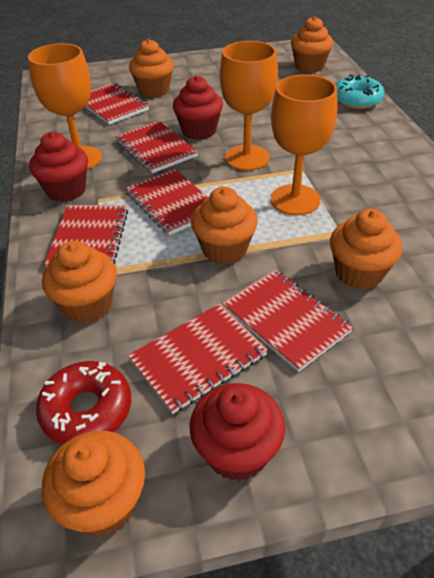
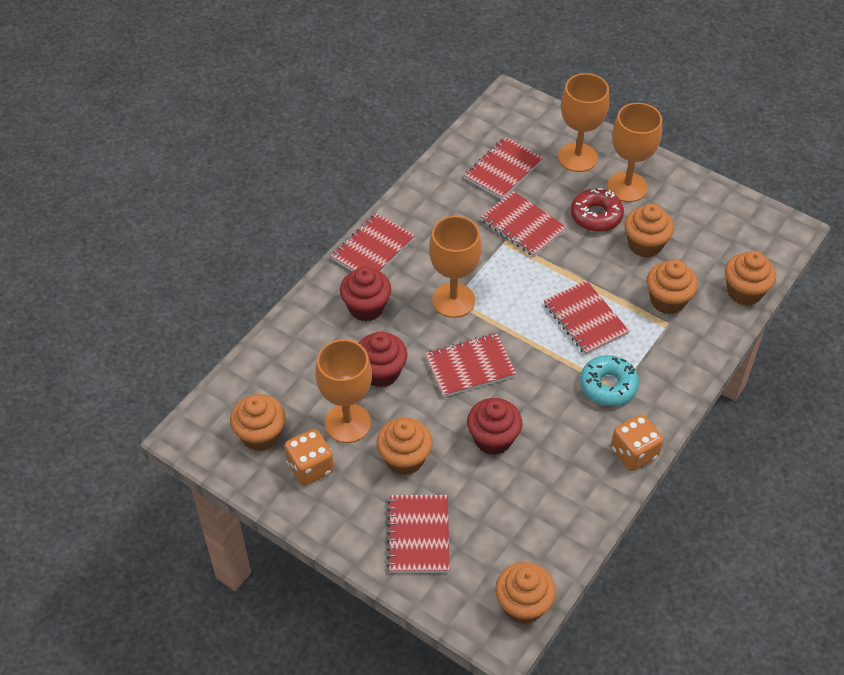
orange dice: 0 -> 2
orange goblet: 3 -> 4

